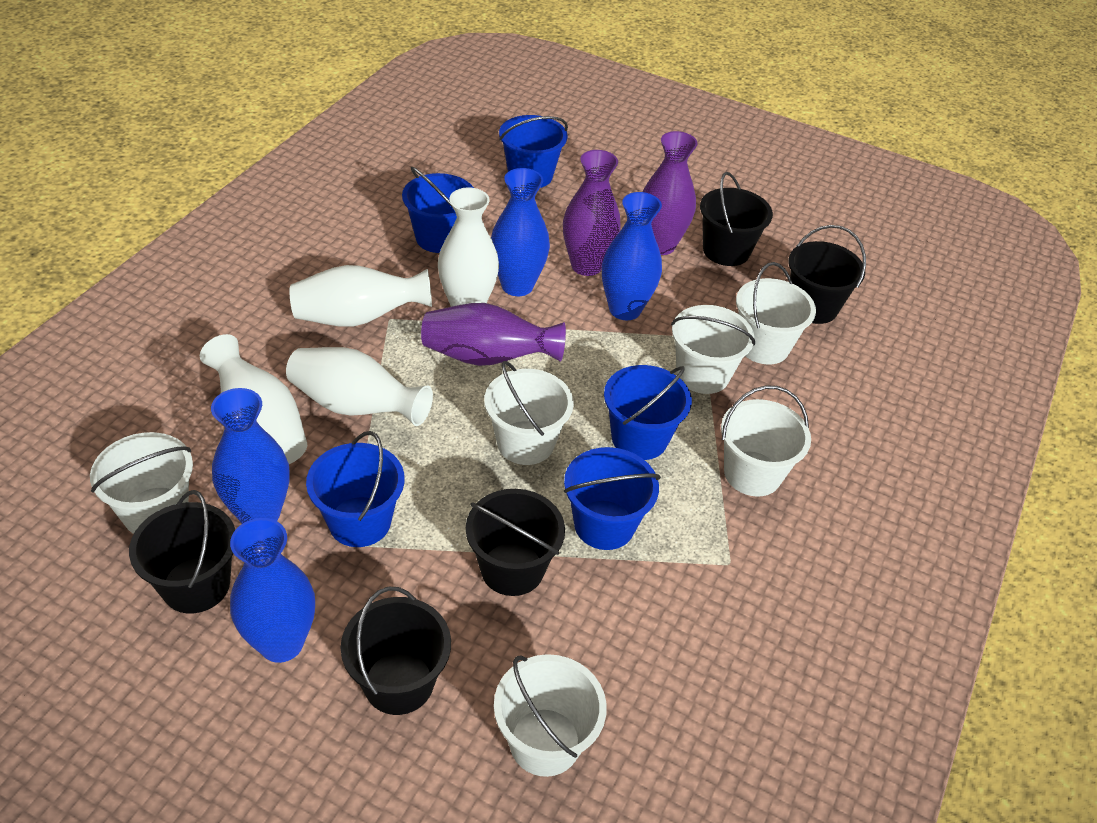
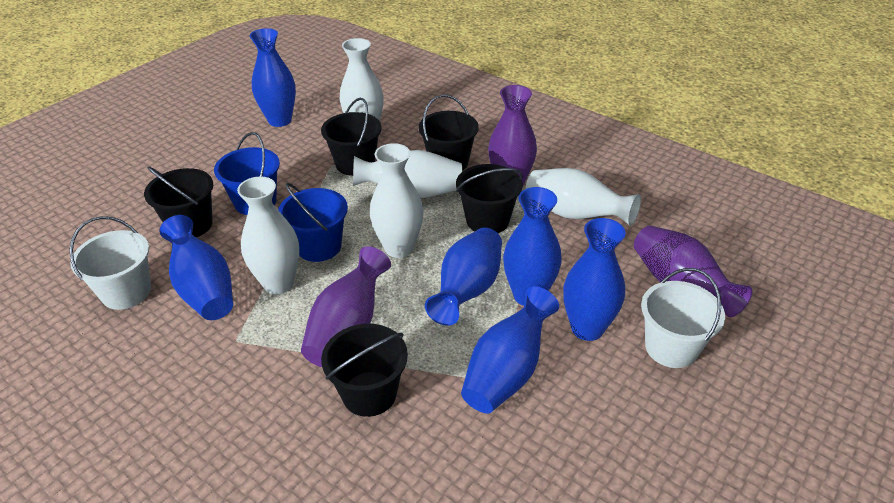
blue bucket: 5 -> 2
blue vase: 4 -> 6
white bucket: 6 -> 2
white vase: 4 -> 5

